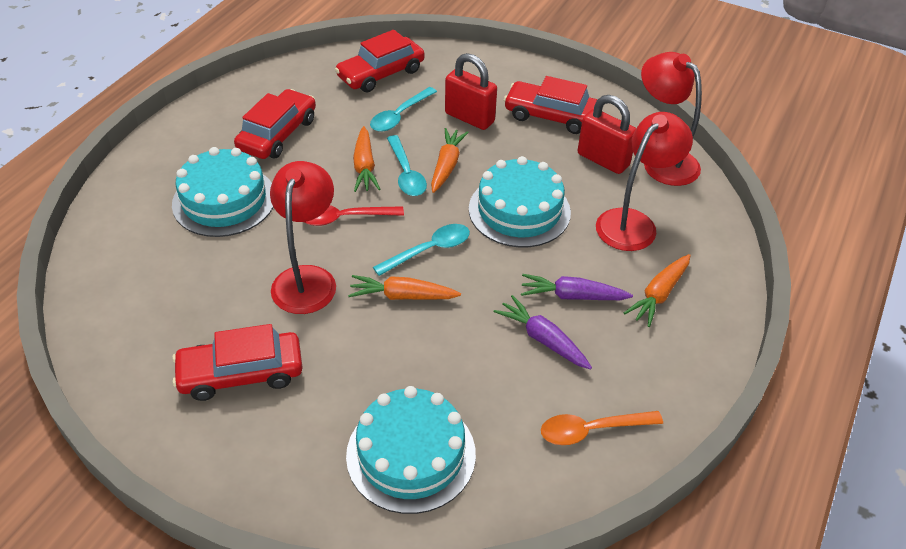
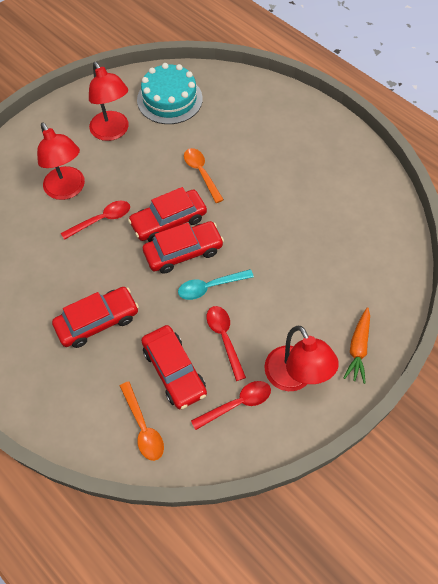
orange carrot: 4 -> 1
orange spoon: 1 -> 2
purple carrot: 2 -> 0
red padlock: 2 -> 0
red spoon: 1 -> 3
turquoise cake: 3 -> 1
turquoise spoon: 3 -> 1

